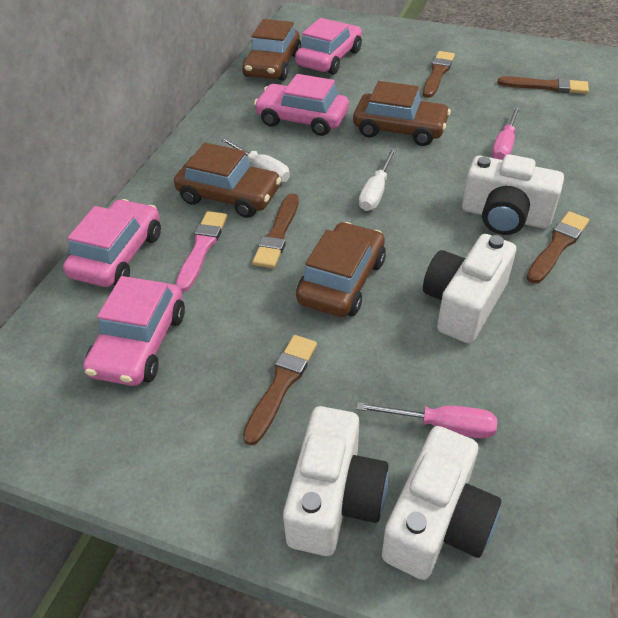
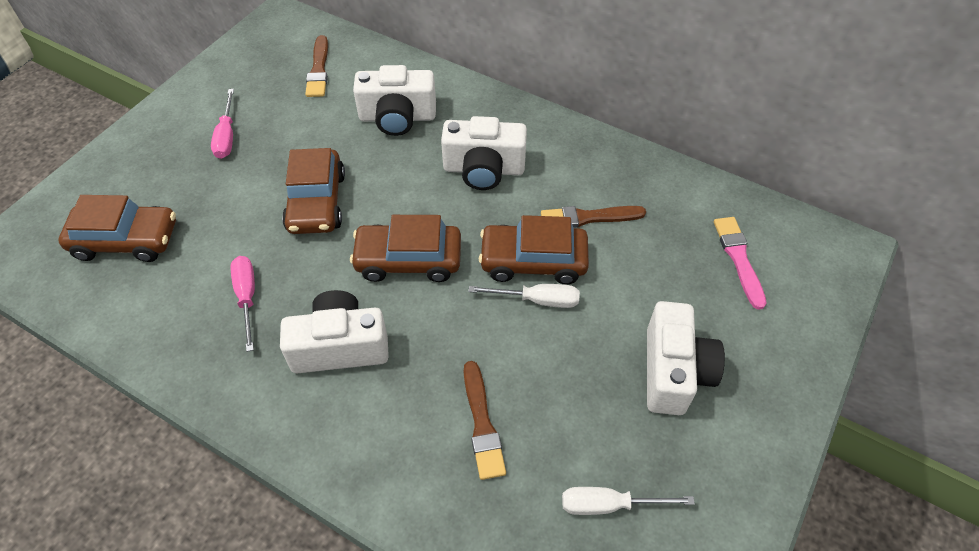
brown brush: 5 -> 3
pink car: 4 -> 0

